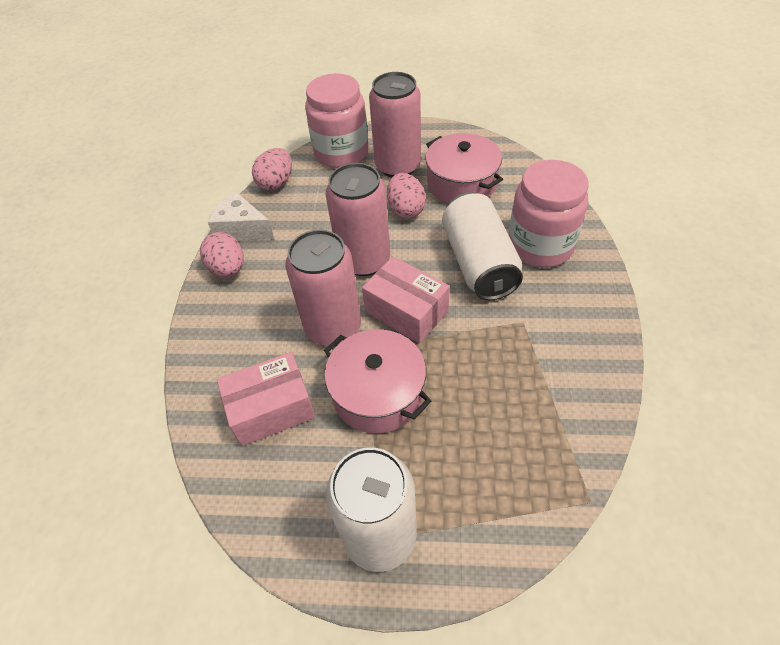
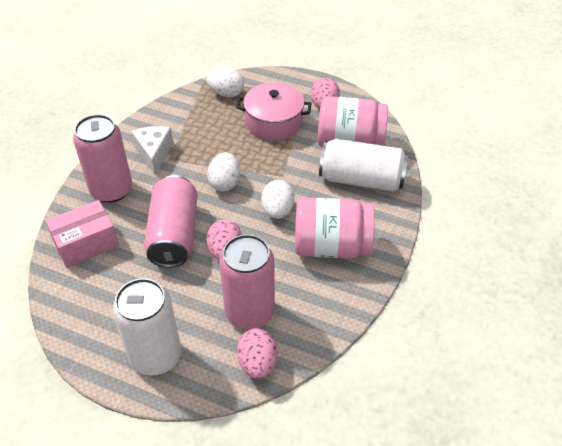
pink box: 2 -> 1
pink pot: 2 -> 1
white egg: 0 -> 3

